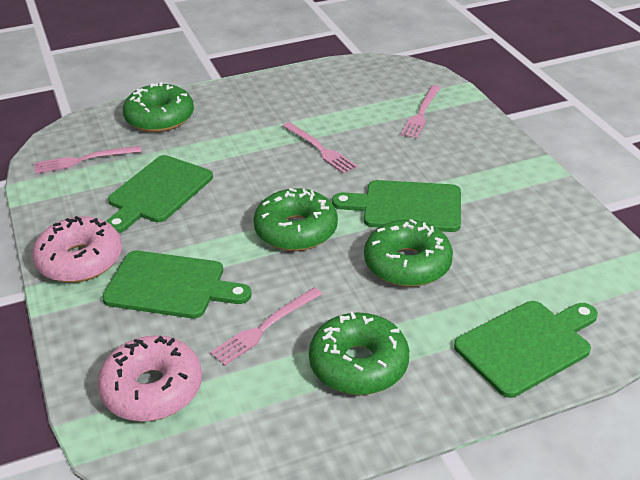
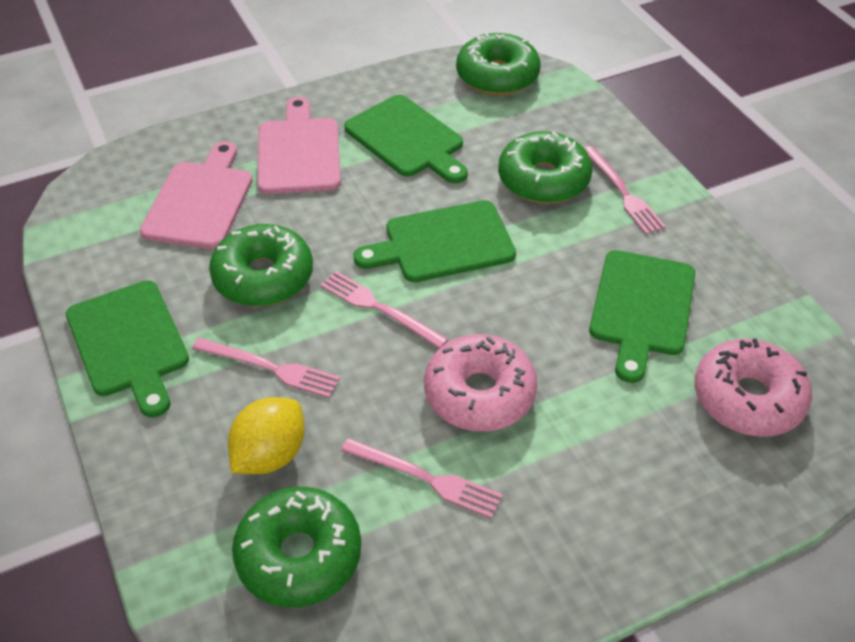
pink cutting board: 0 -> 2
yellow lemon: 0 -> 1

